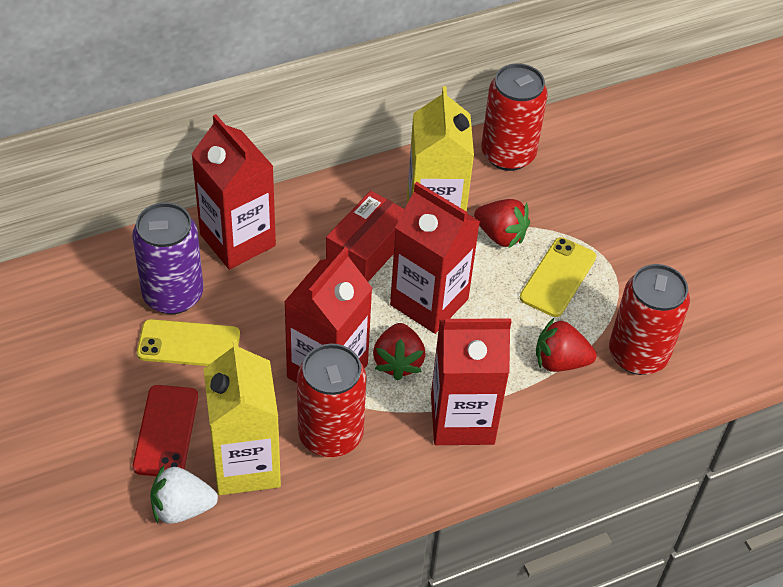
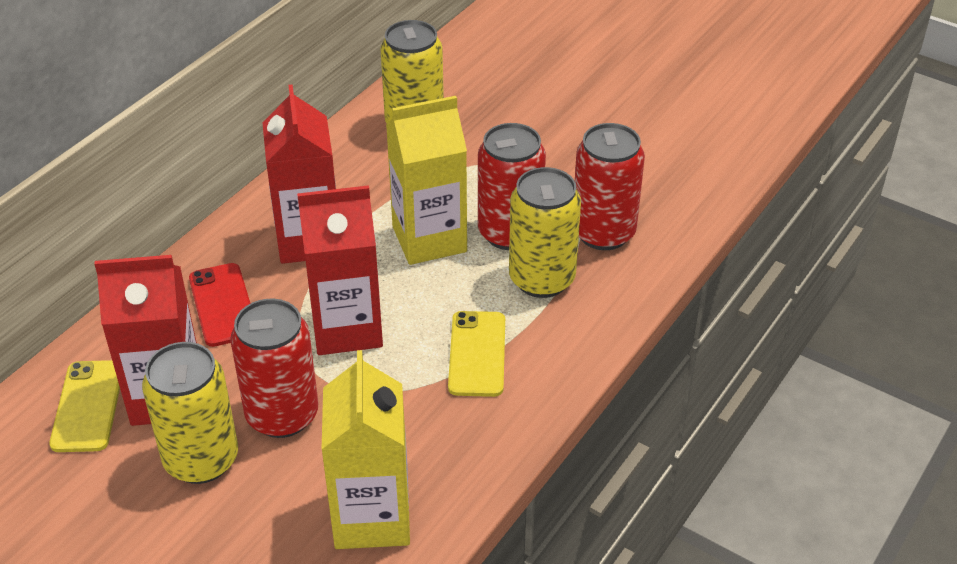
purple can: 1 -> 0
red box: 1 -> 0
red carton: 4 -> 3
red strawberry: 3 -> 0
white strawberry: 1 -> 0
yellow can: 0 -> 3

